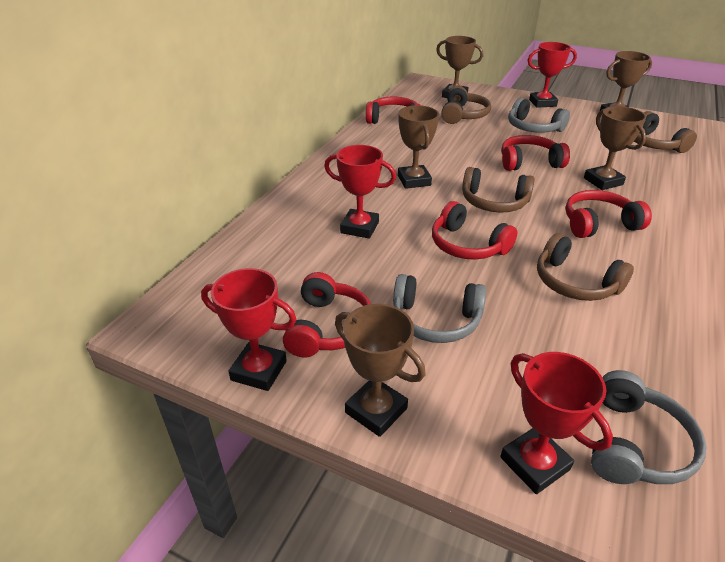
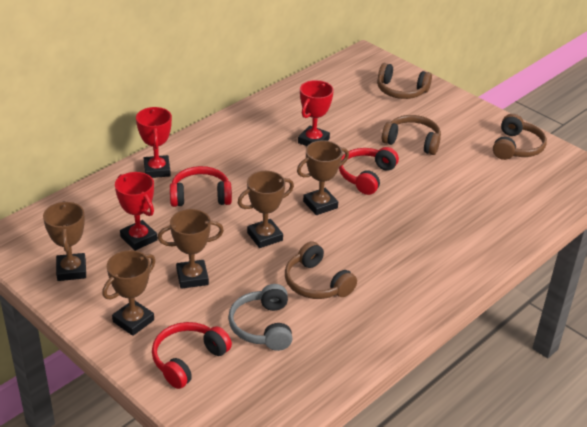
grey headphones: 3 -> 1
red headphones: 5 -> 3
red trophy: 4 -> 3

